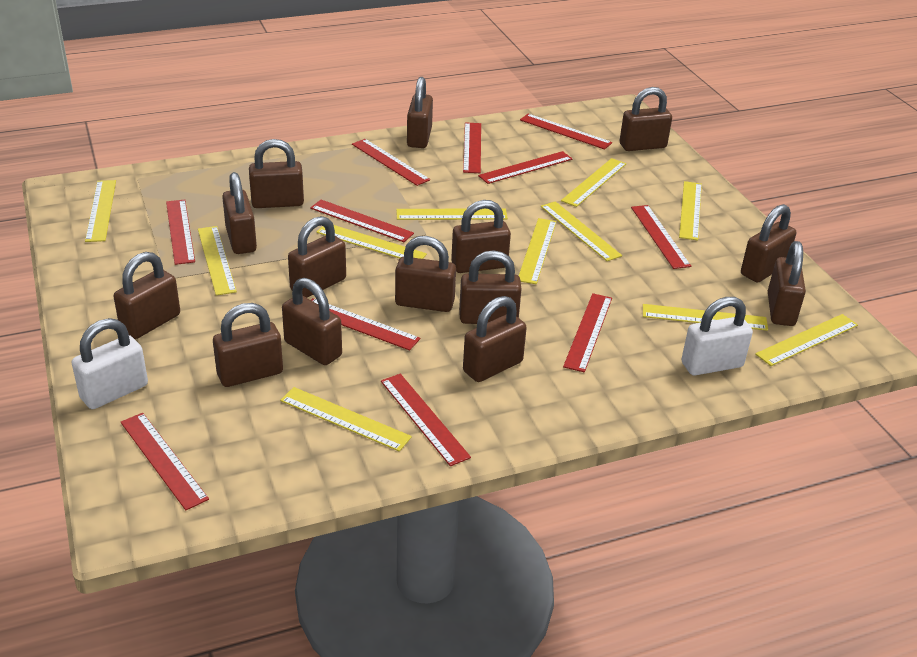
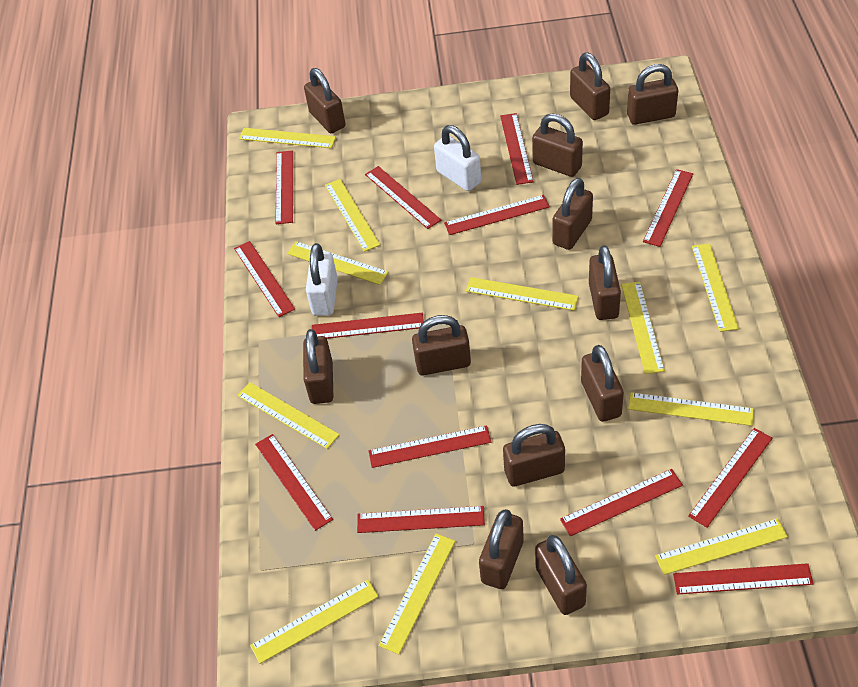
brown padlock: 14 -> 12
red ruler: 11 -> 13

